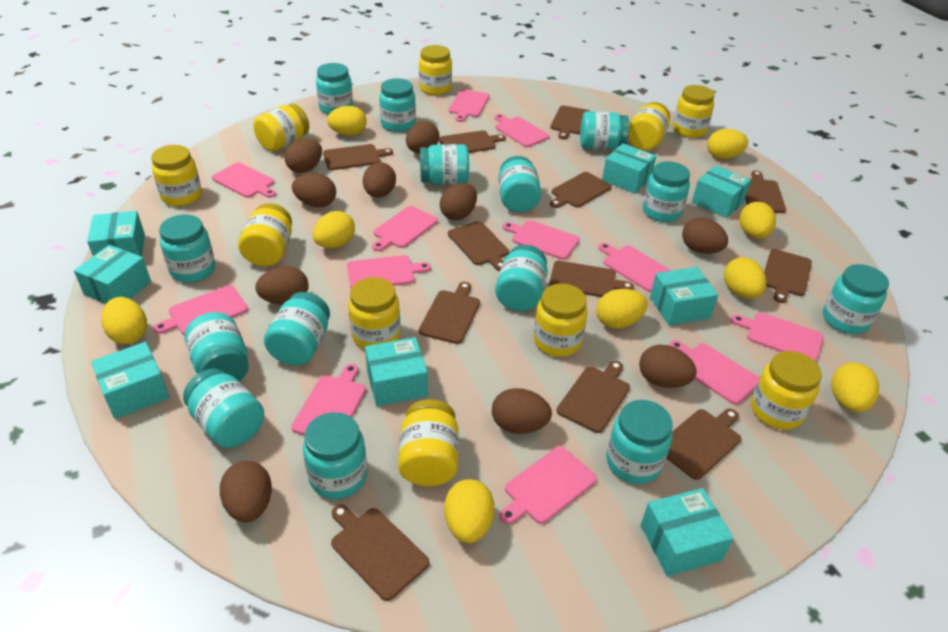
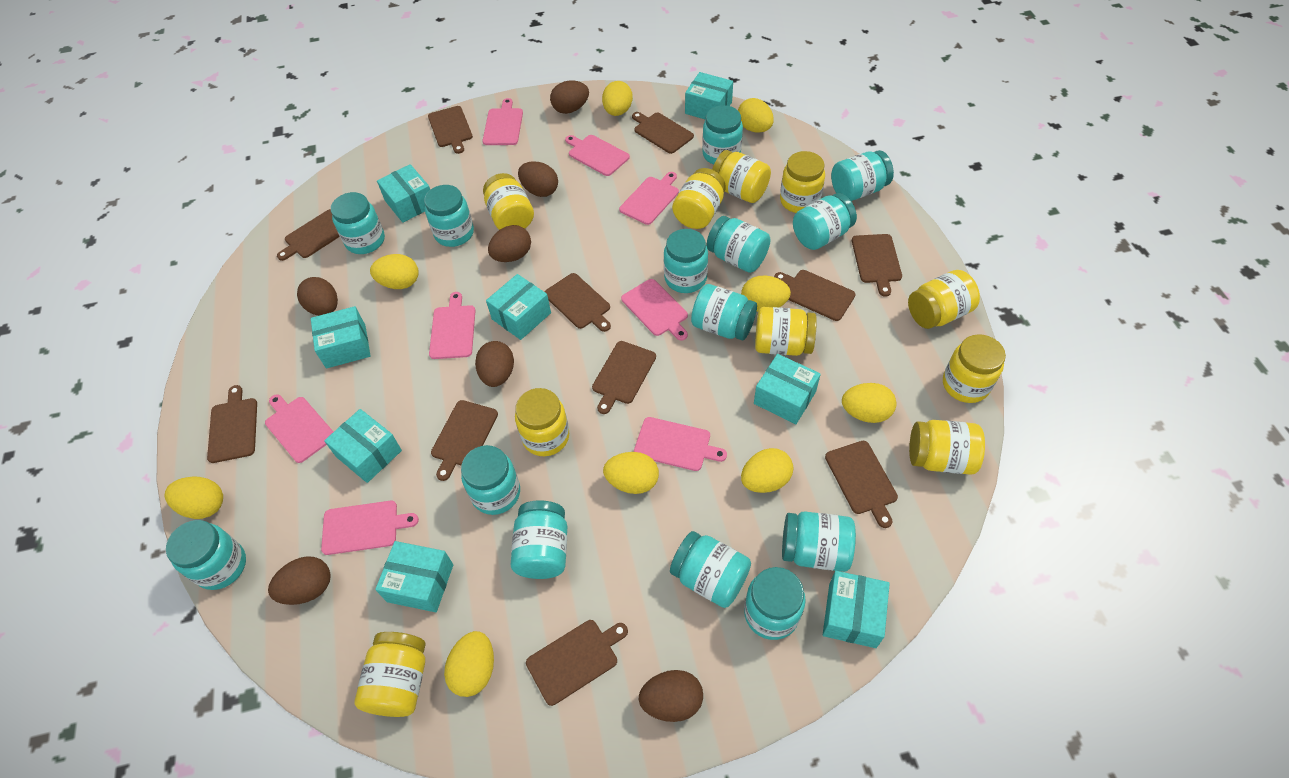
brown cutting board: 12 -> 11
brown egg: 10 -> 7
pink cutting board: 12 -> 8

